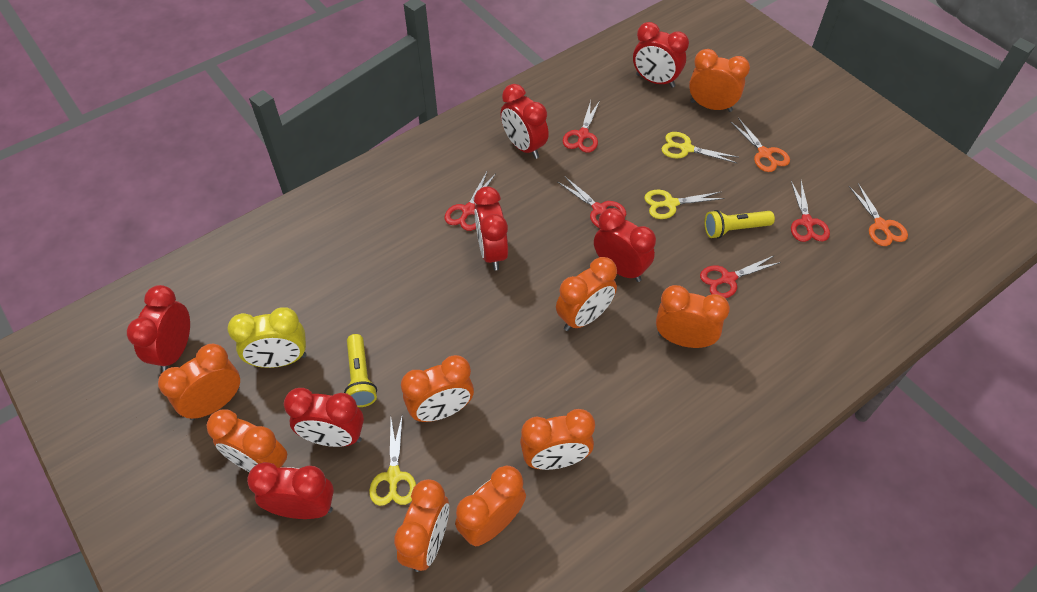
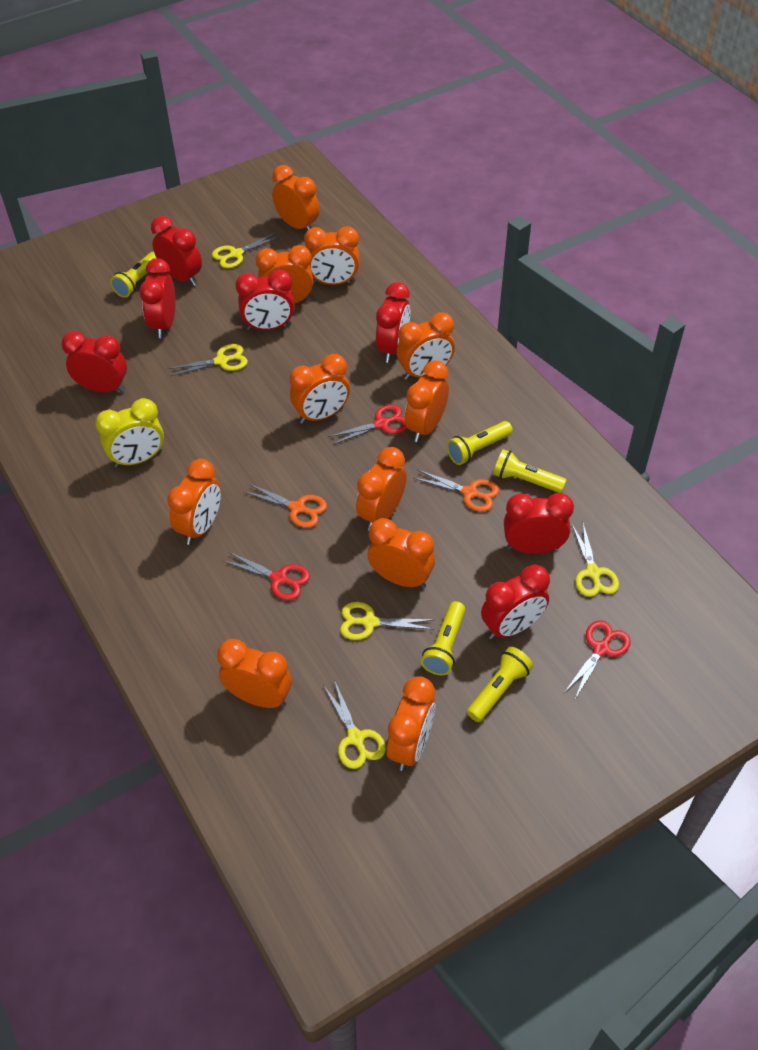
orange clock: 9 -> 11
red scissors: 5 -> 3
yellow flashlight: 2 -> 5
yellow scissors: 3 -> 5

